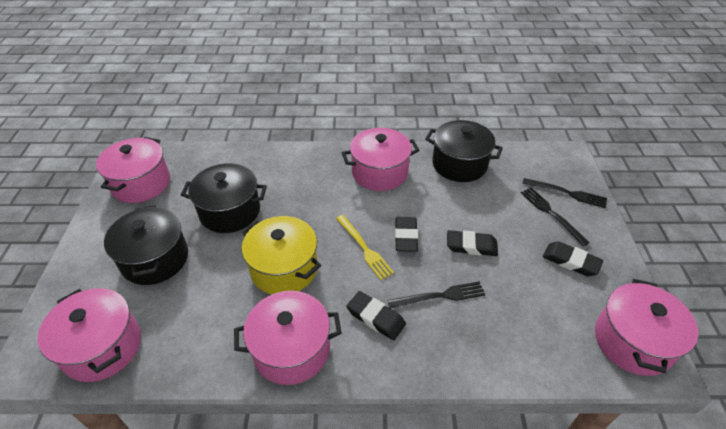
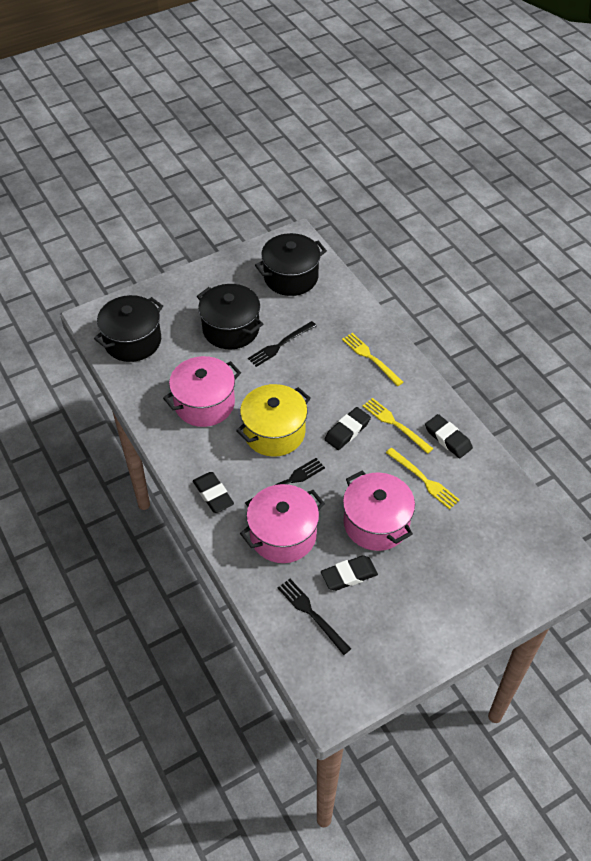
pink pot: 5 -> 3
yellow fork: 1 -> 3

